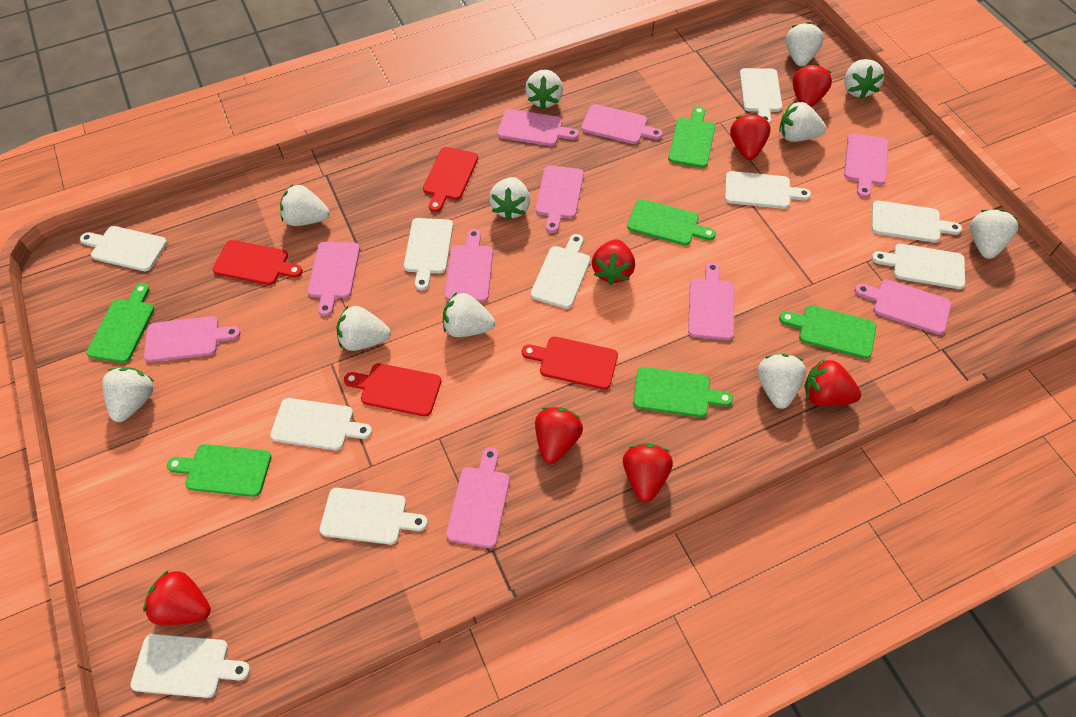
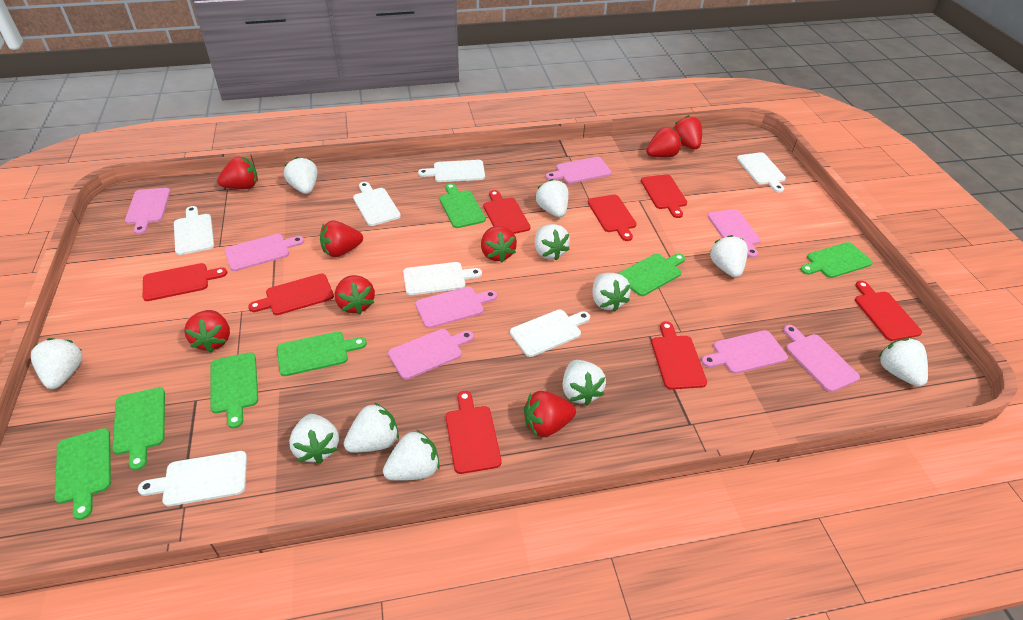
green cutting board: 6 -> 7
pink cutting board: 10 -> 8
red cutting board: 4 -> 8
red strawberry: 7 -> 8
white cutting board: 10 -> 7

